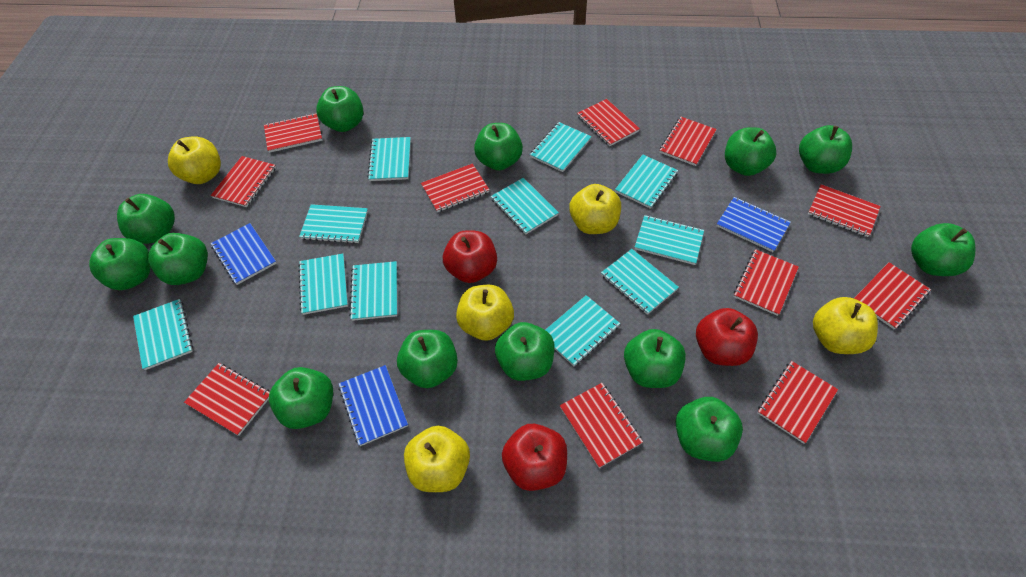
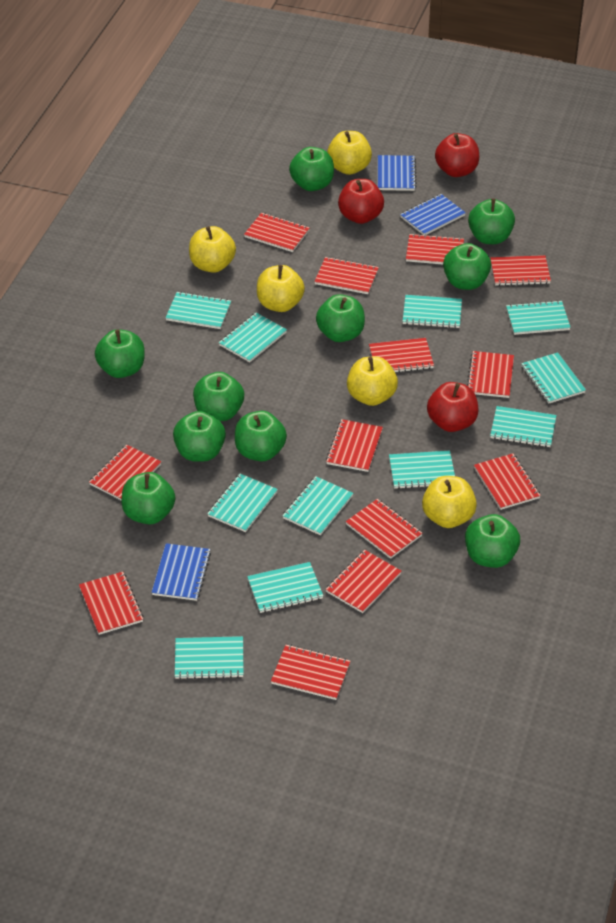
green apple: 13 -> 10
red notebook: 11 -> 13

